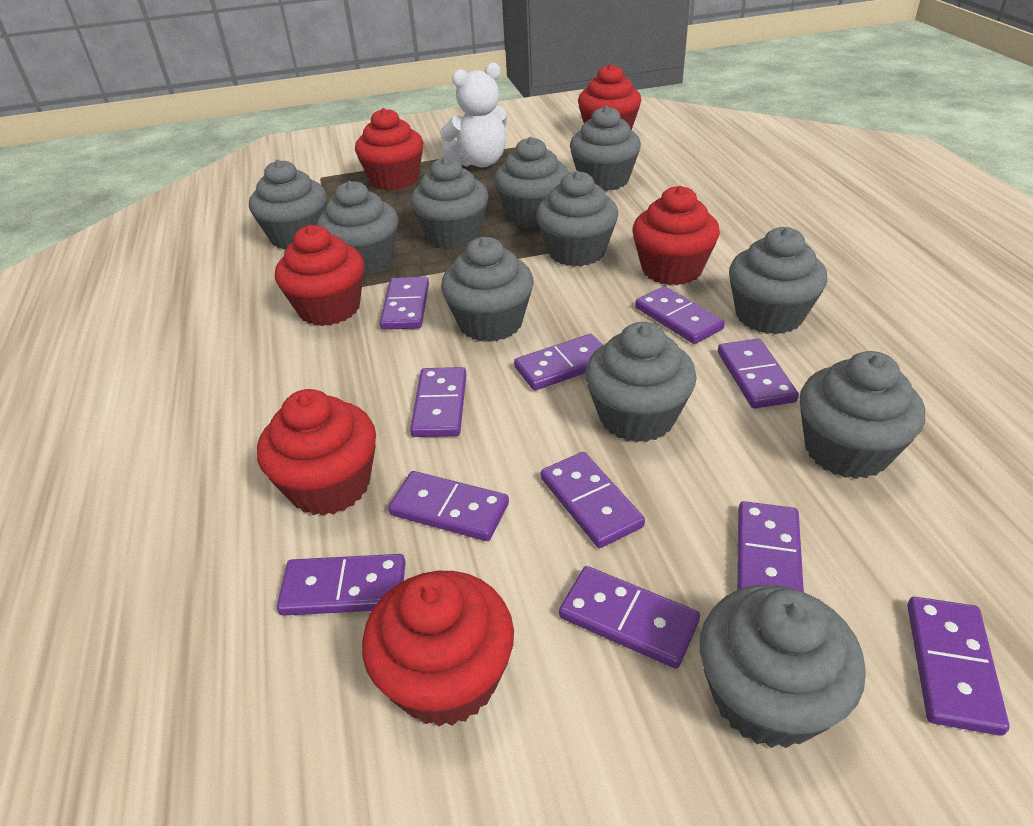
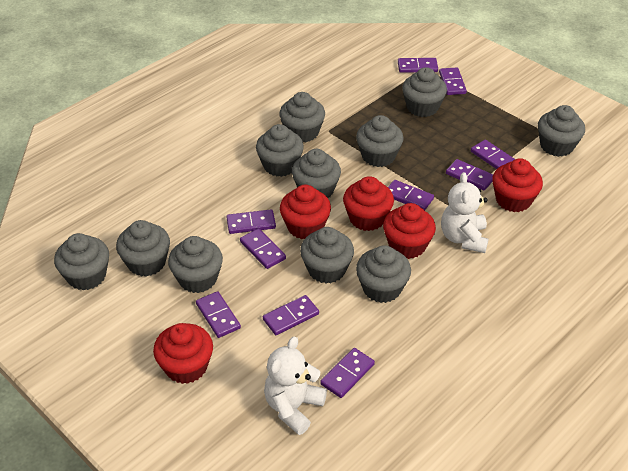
purple domino: 11 -> 10
red cupcake: 6 -> 5
white teddy bear: 1 -> 2

